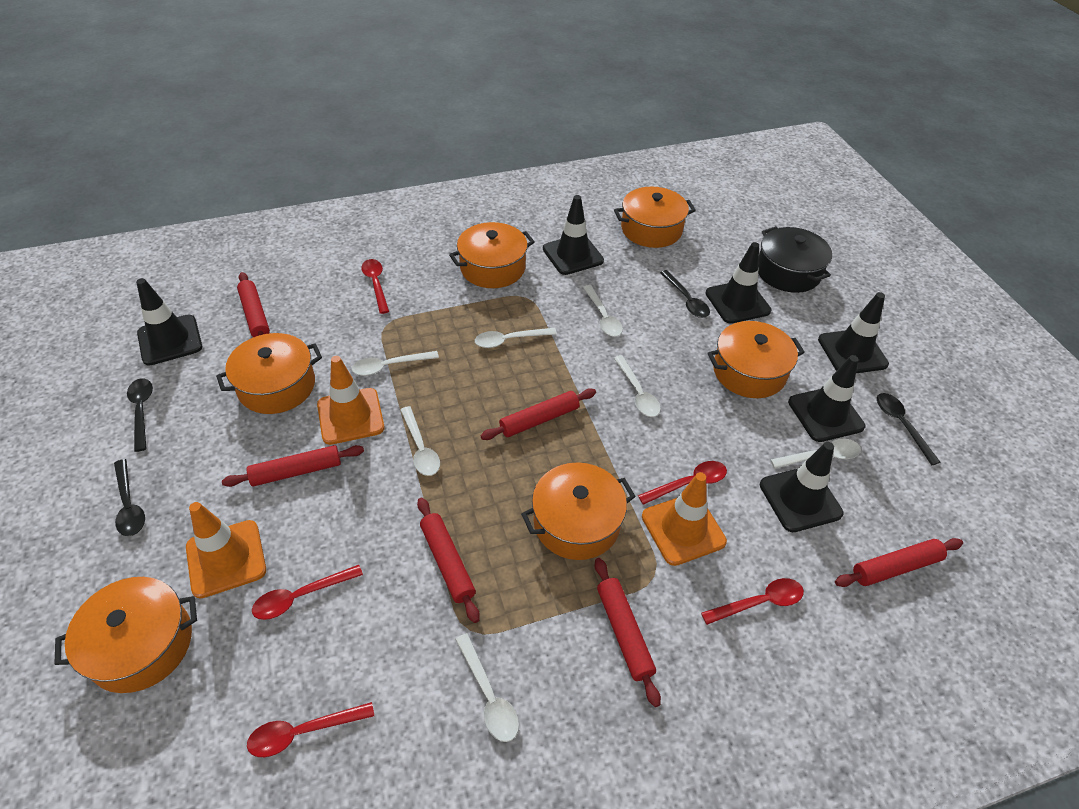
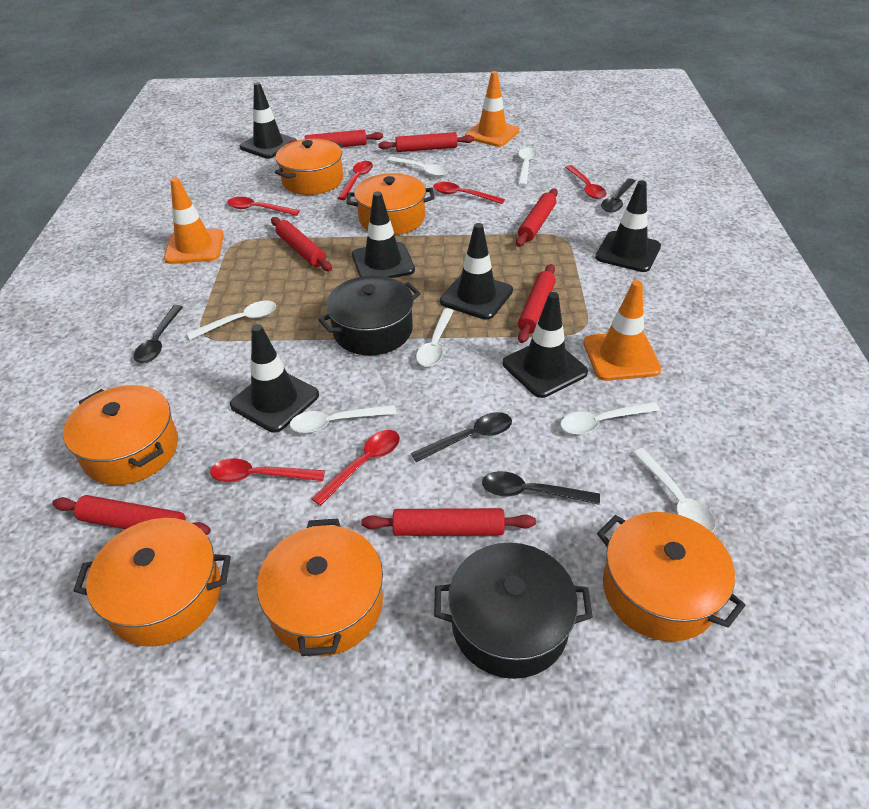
black pot: 1 -> 2
red rolling pin: 6 -> 7
red spoon: 5 -> 6

